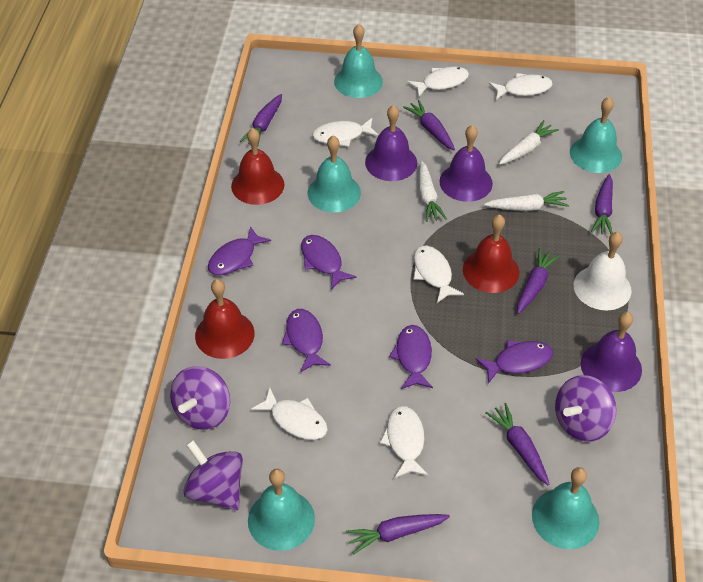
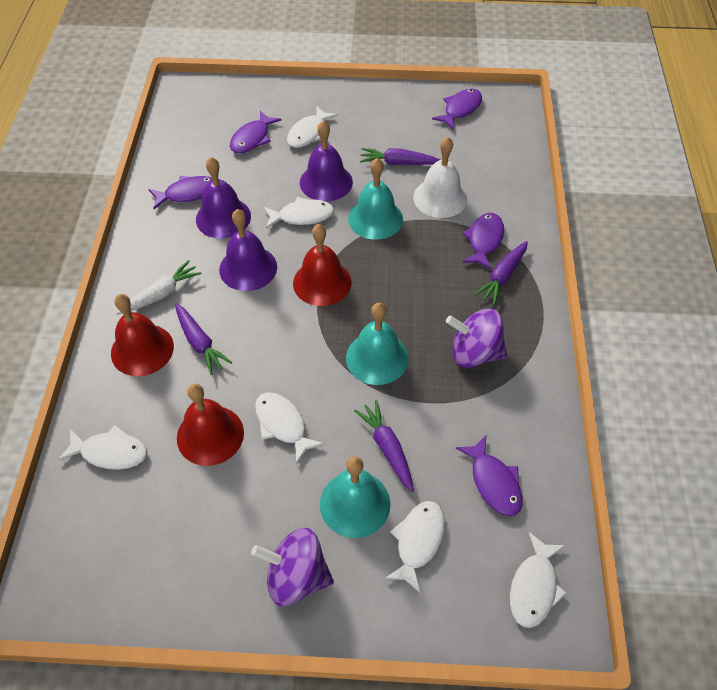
purple carrot: 6 -> 4
purple spinning top: 3 -> 2
turquoise bell: 5 -> 3
white carrot: 3 -> 1

